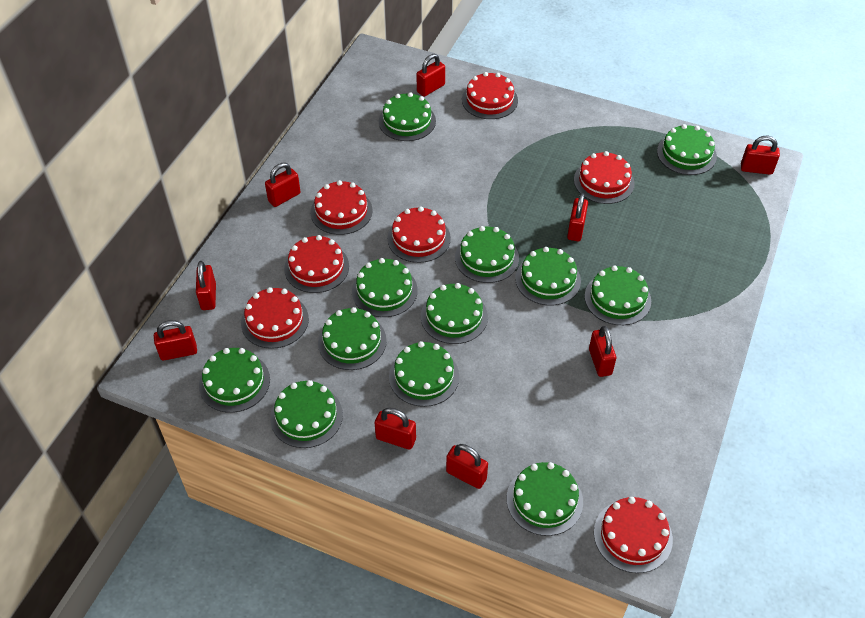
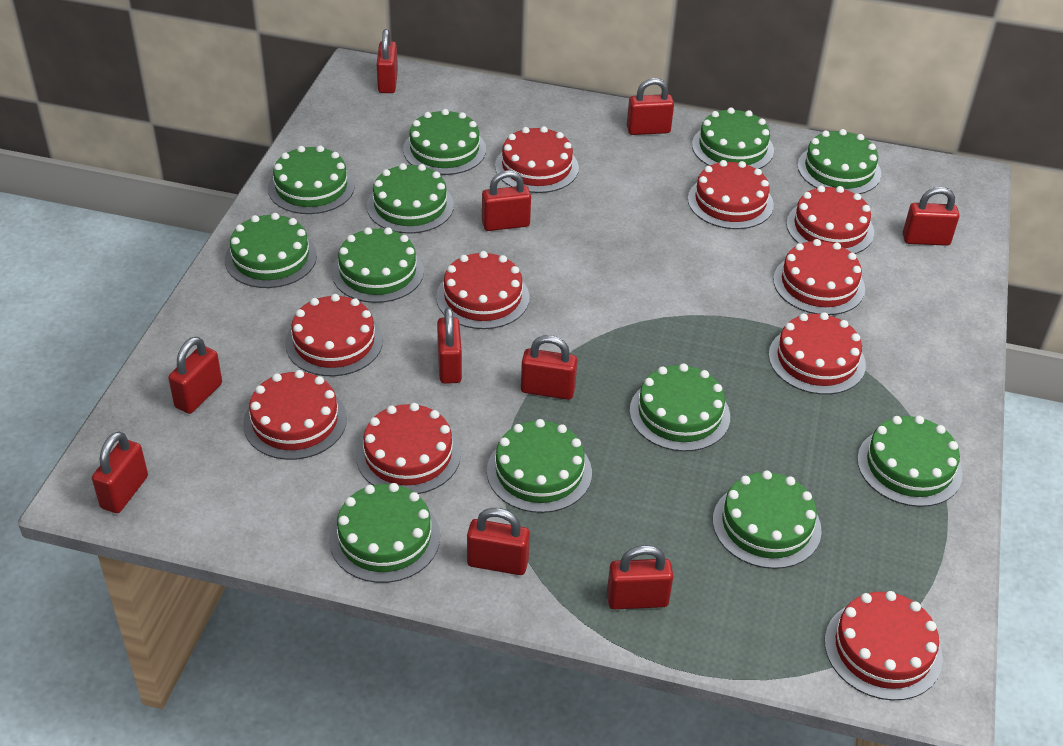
red cake: 7 -> 10
red padlock: 9 -> 10

